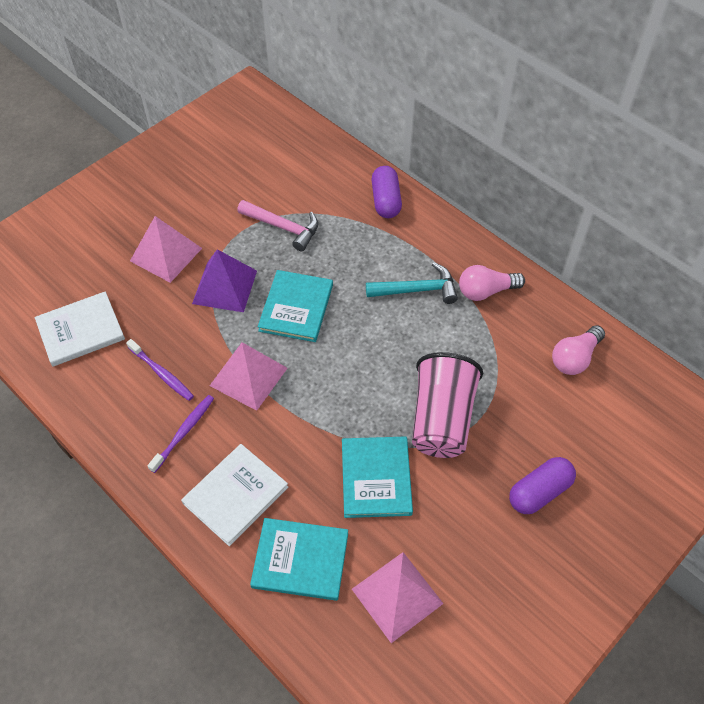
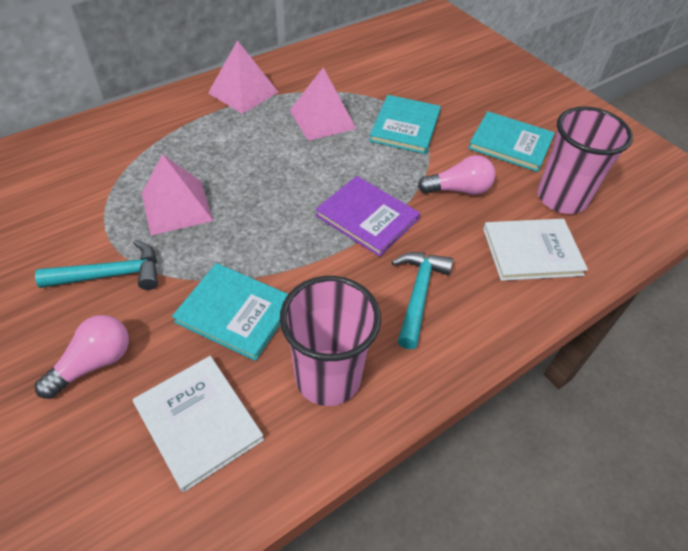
pink cup: 1 -> 2
pink hammer: 1 -> 0
purple book: 0 -> 1
purple capsule: 2 -> 0
purple pyramid: 1 -> 0
purple toothbrush: 2 -> 0
turquoise hammer: 1 -> 2

